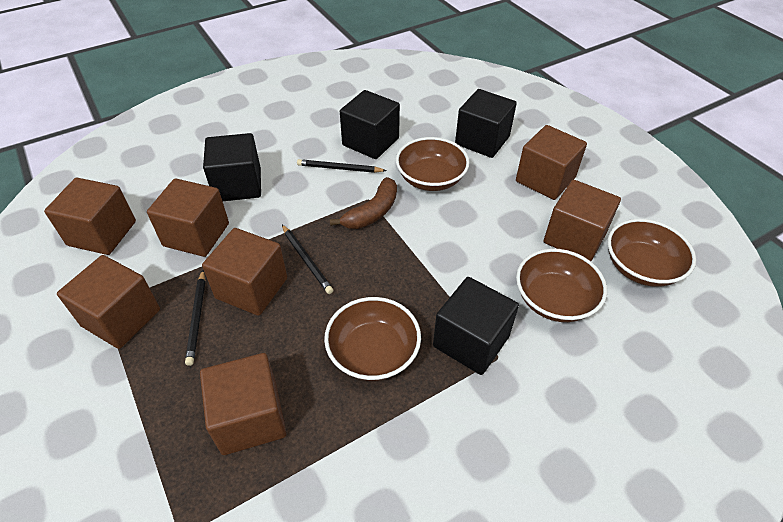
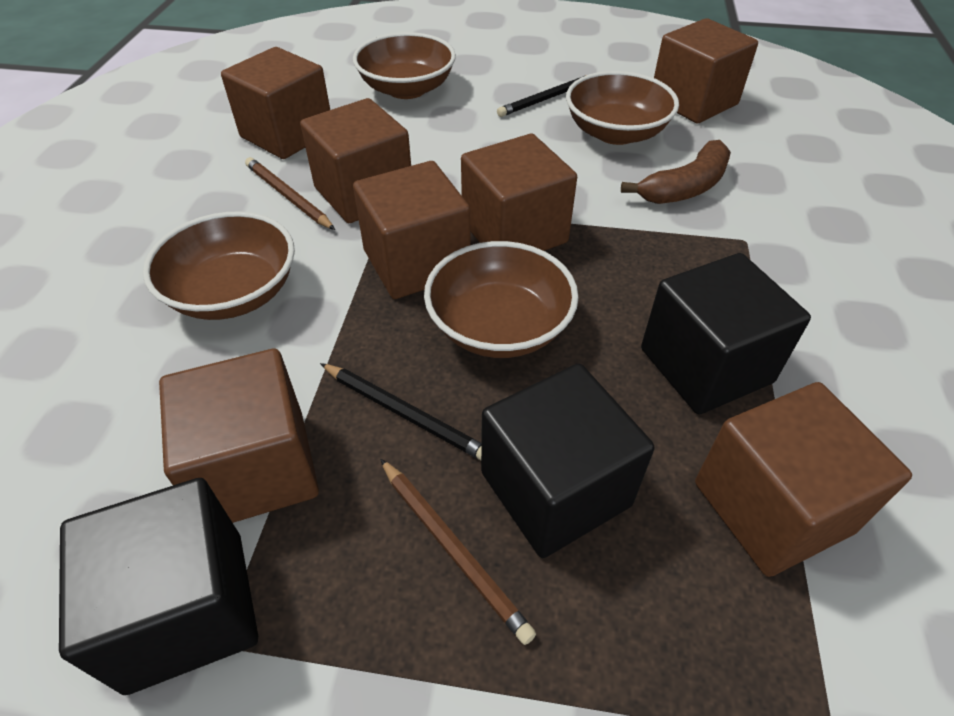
black cube: 4 -> 3
black pencil: 3 -> 2
brown pencil: 0 -> 2

